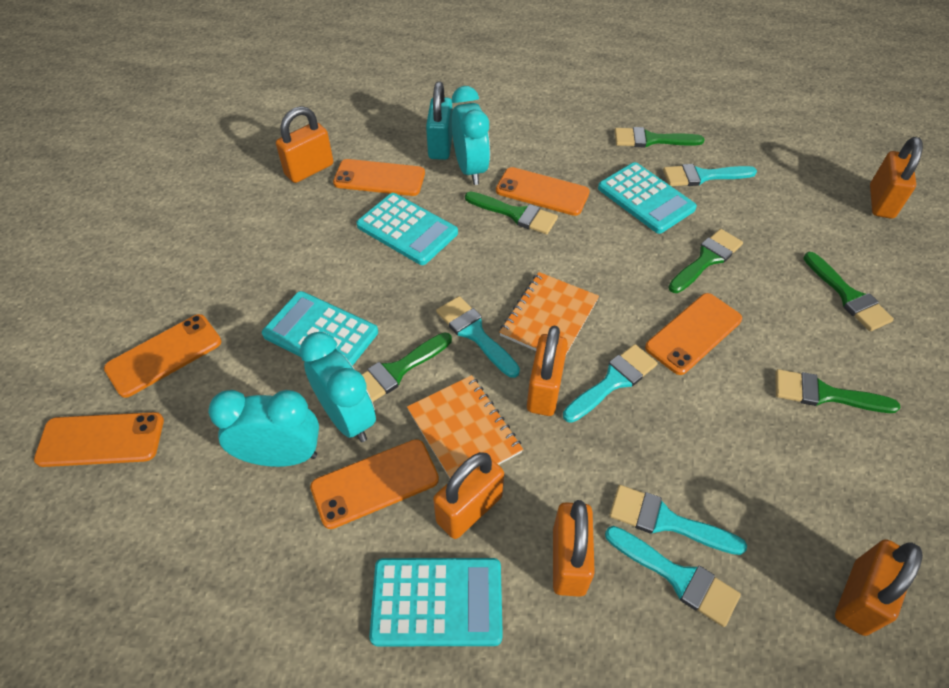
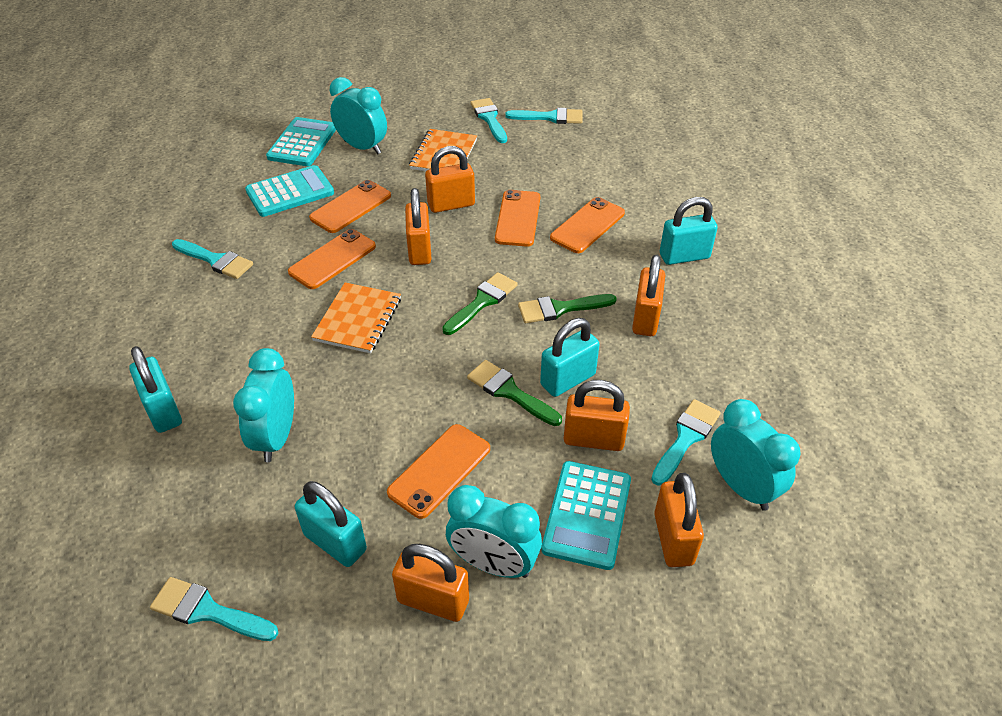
green brush: 6 -> 3
orange phone: 6 -> 5
turquoise calculator: 4 -> 3
turquoise clock: 3 -> 4
turquoise padlock: 1 -> 4

